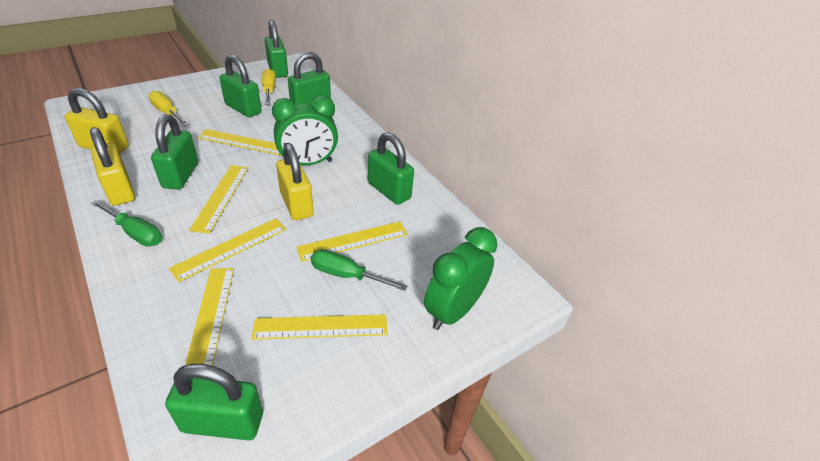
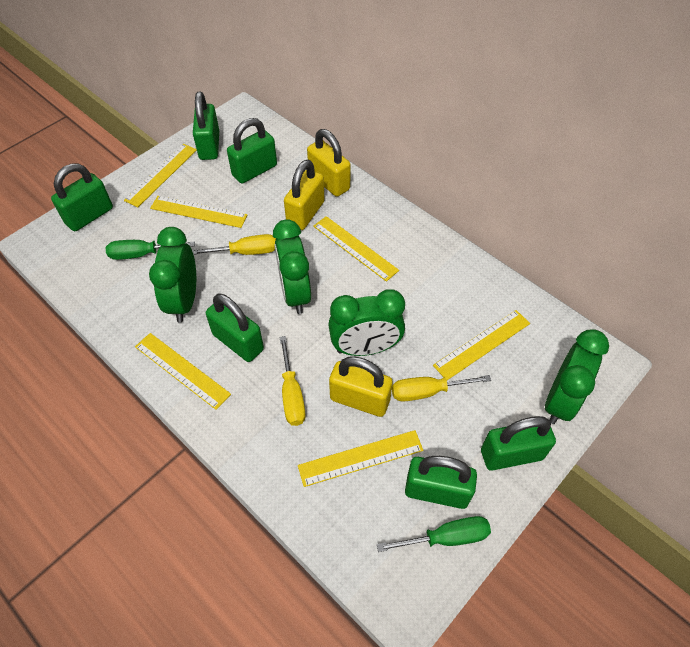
green clock: 2 -> 4
yellow screwdriver: 2 -> 3

